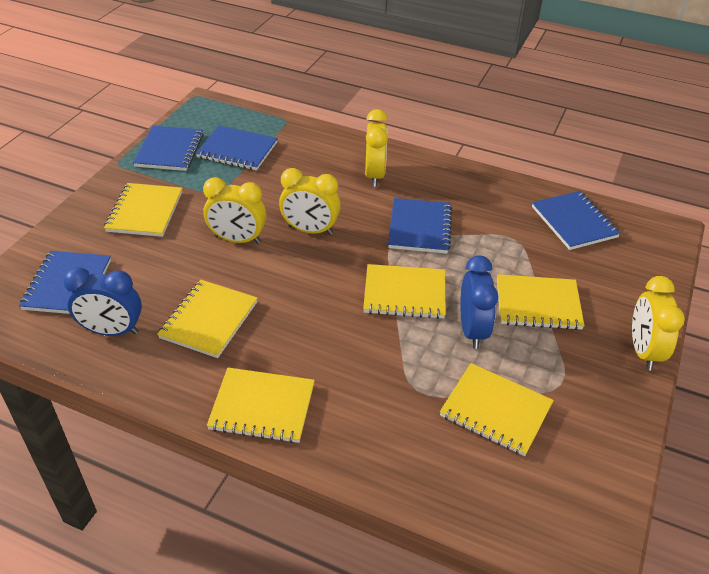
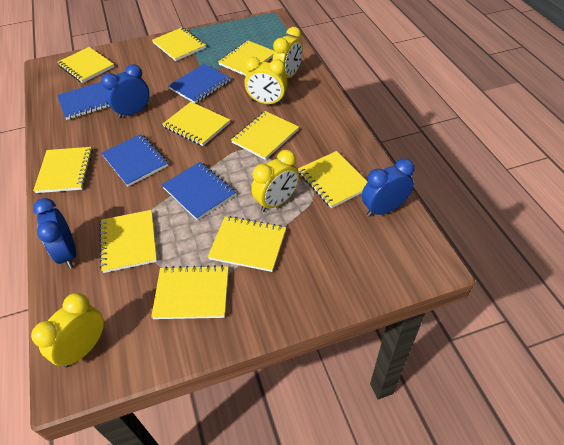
blue clock: 2 -> 3
blue notebook: 5 -> 4
yellow notebook: 6 -> 10

